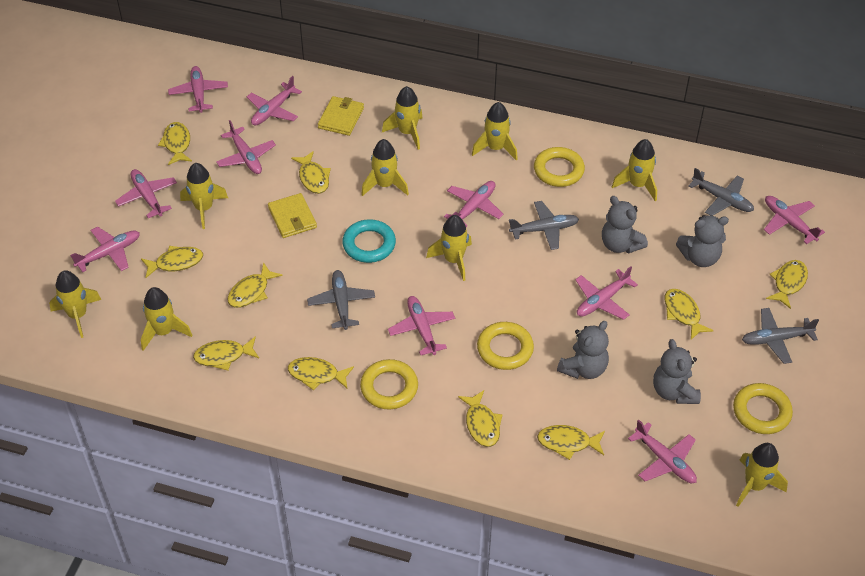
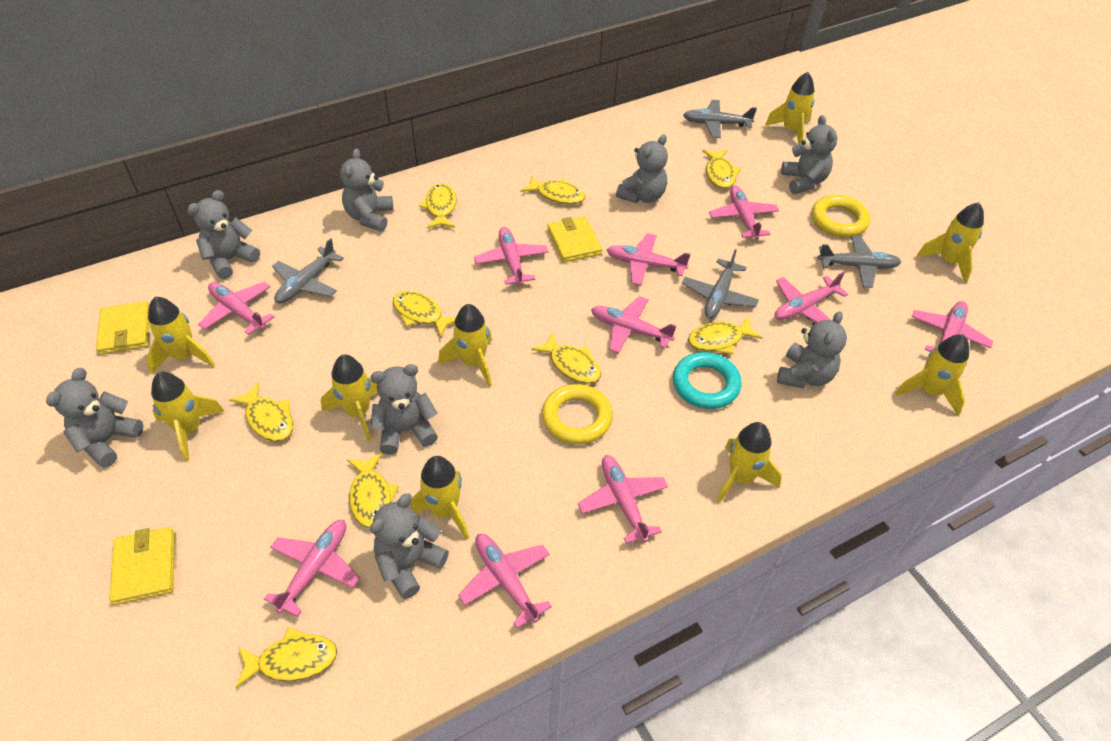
grey teddy bear: 4 -> 8
yellow fish: 10 -> 9
yellow ring: 4 -> 2
yellow wallet: 2 -> 3

